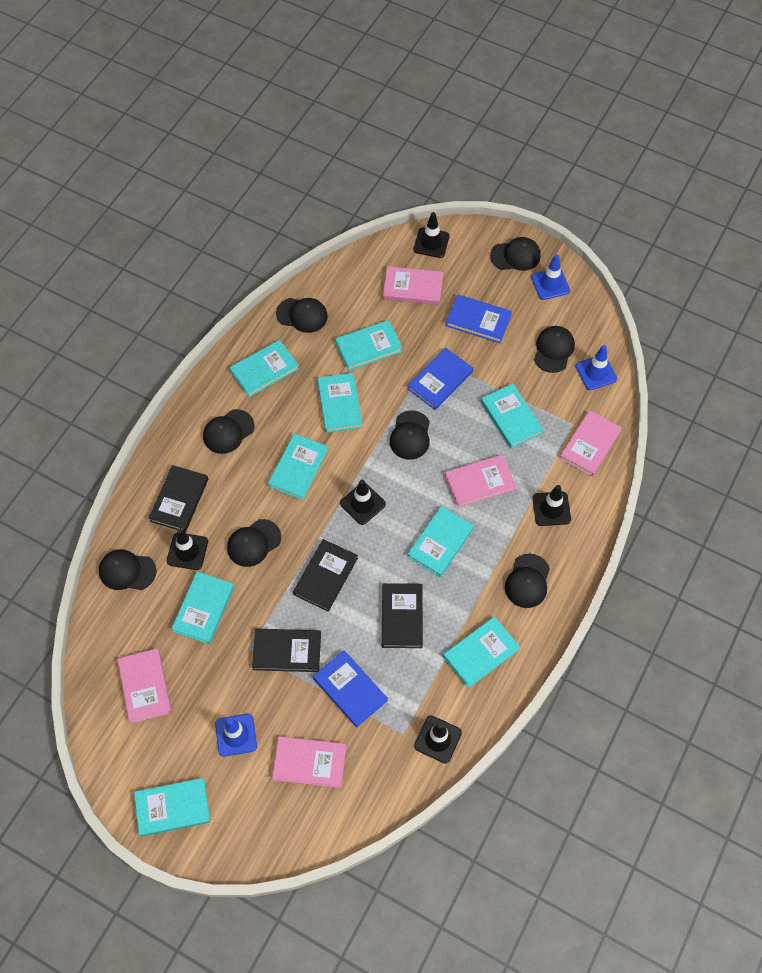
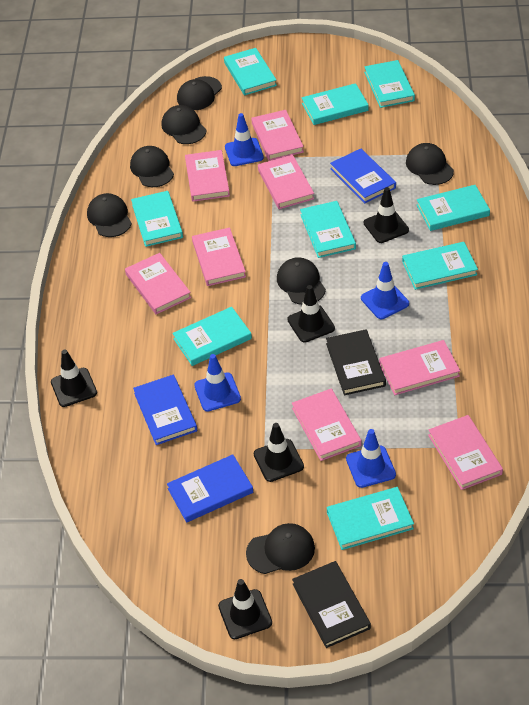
black book: 4 -> 2
black cap: 8 -> 7
blue traffic cone: 3 -> 4
pink book: 5 -> 8

